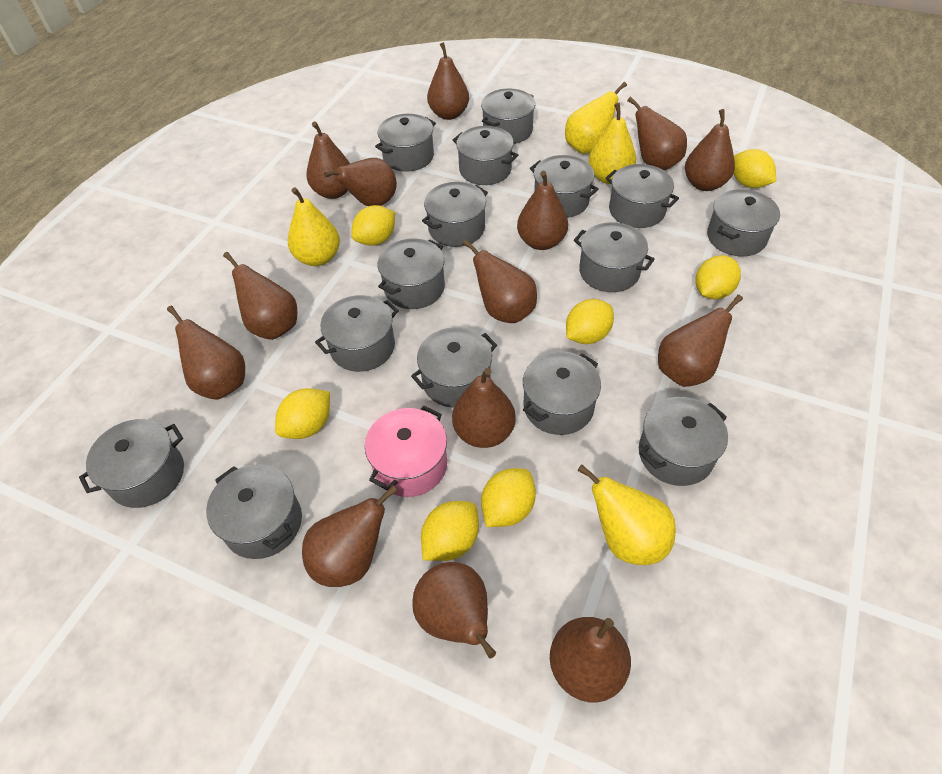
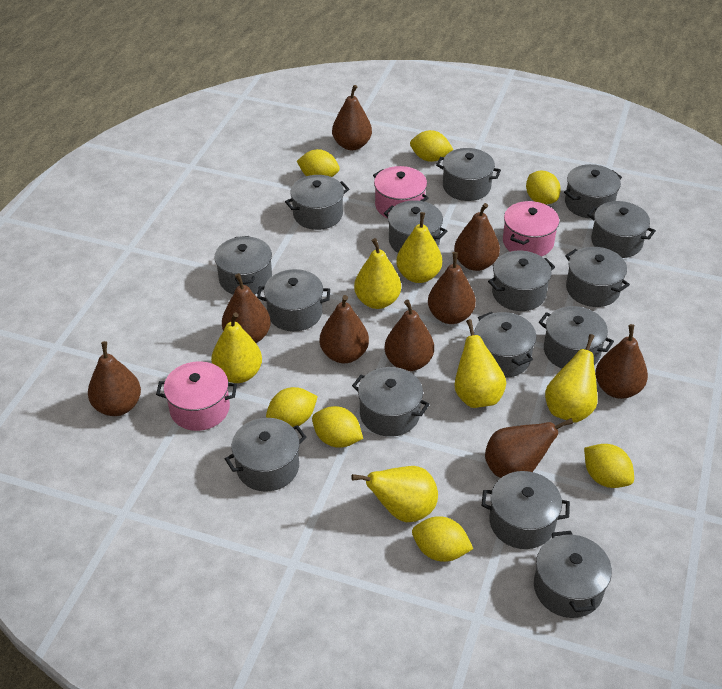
brown pear: 14 -> 9
pink pot: 1 -> 3
yellow pear: 4 -> 6

